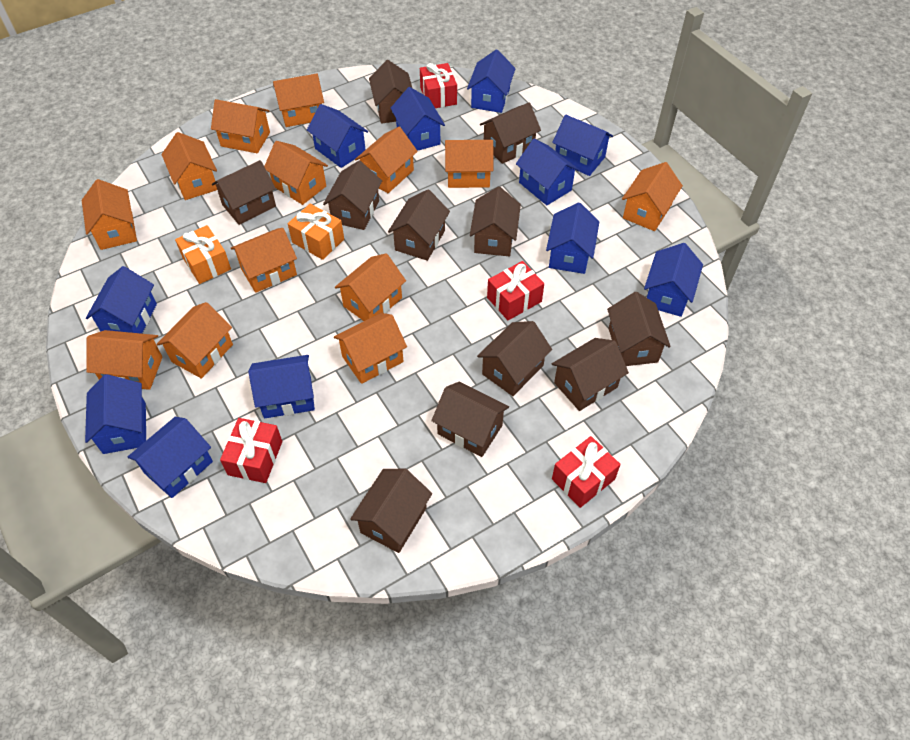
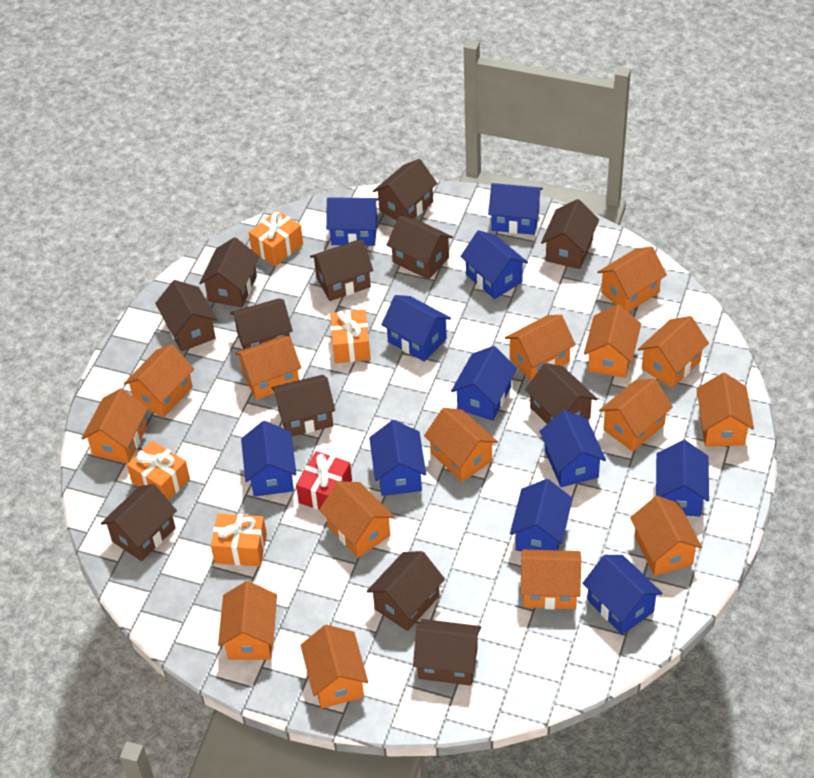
brown house: 11 -> 12
orange gift: 2 -> 4
orange house: 13 -> 15
red gift: 4 -> 1

